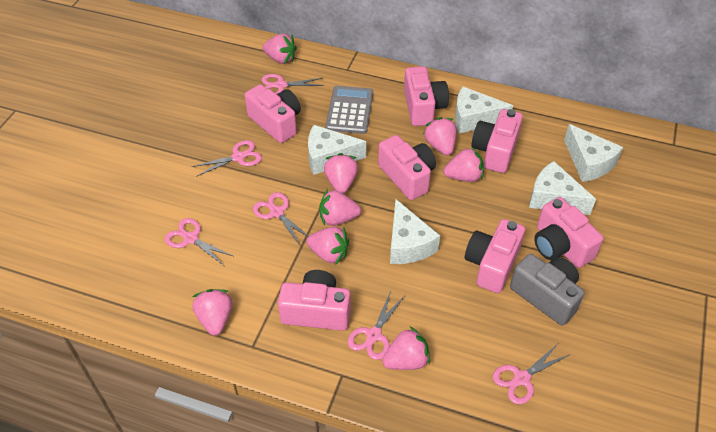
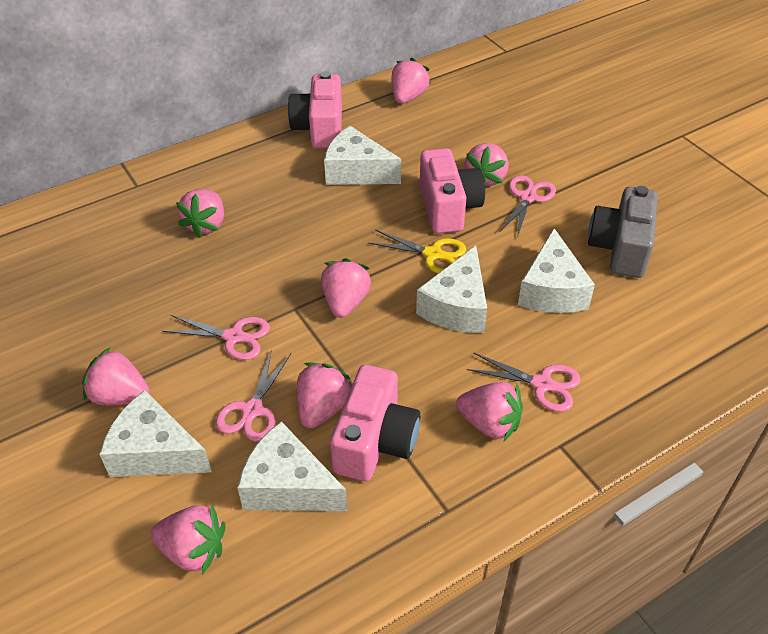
grey calculator: 1 -> 0
pink camera: 7 -> 3
pink scissors: 6 -> 4
yellow scissors: 0 -> 1

